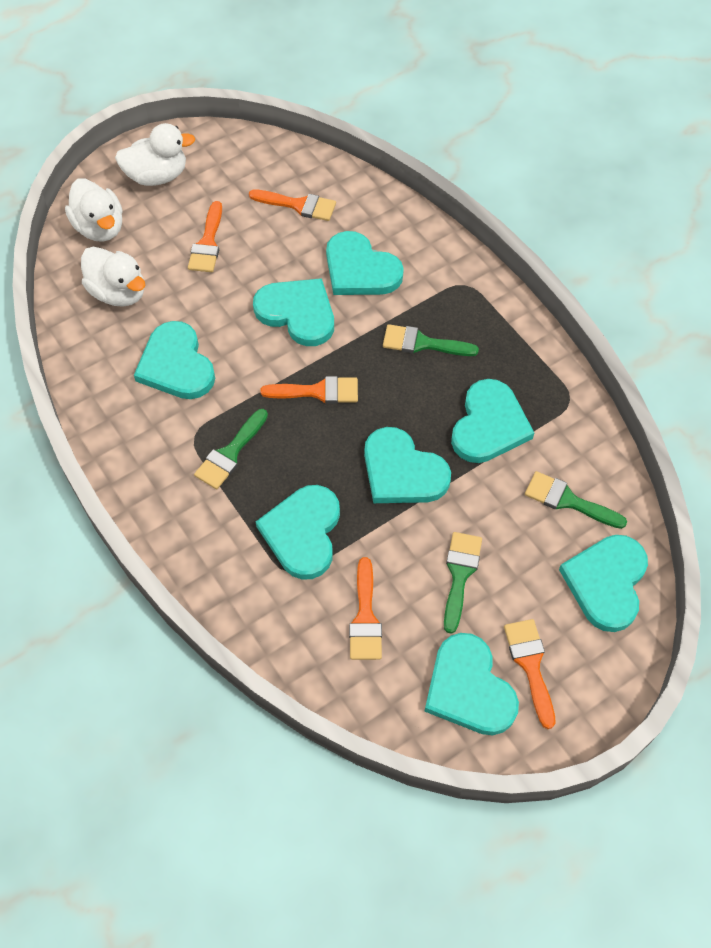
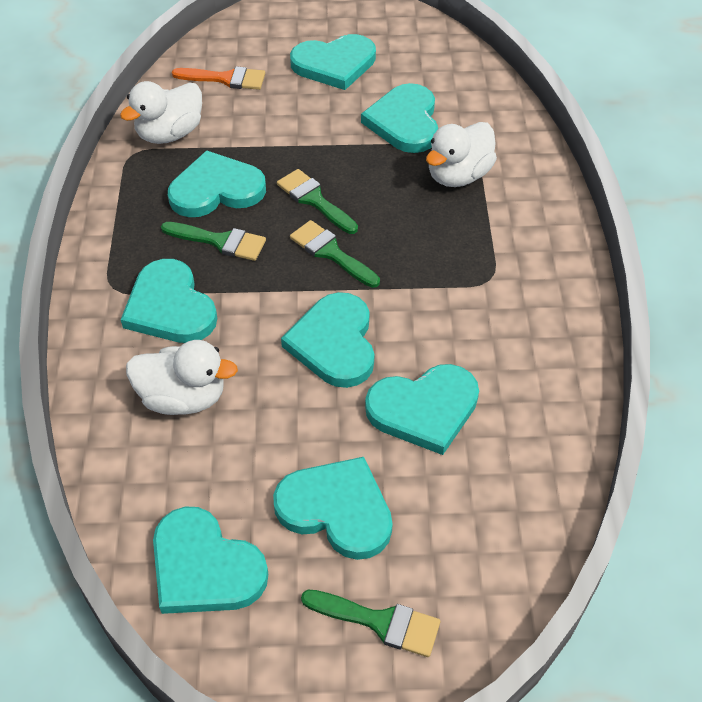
orange brush: 5 -> 1

